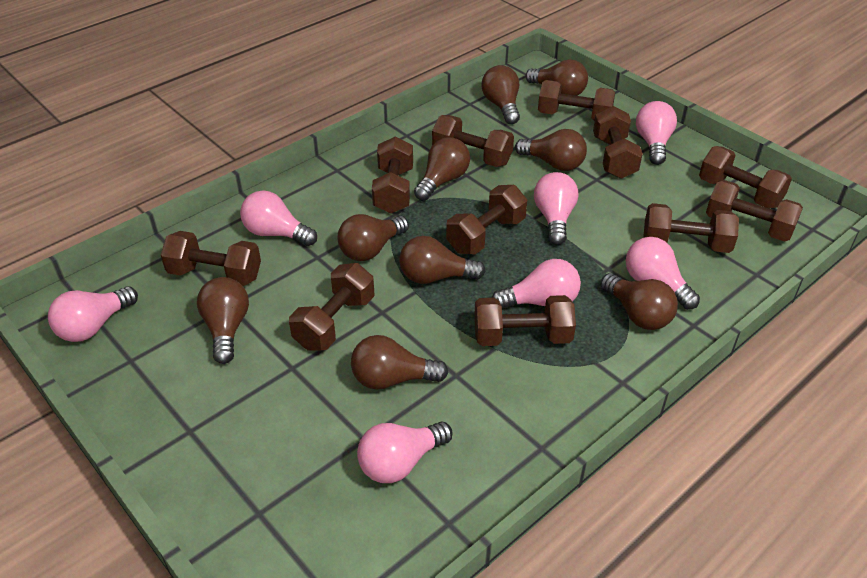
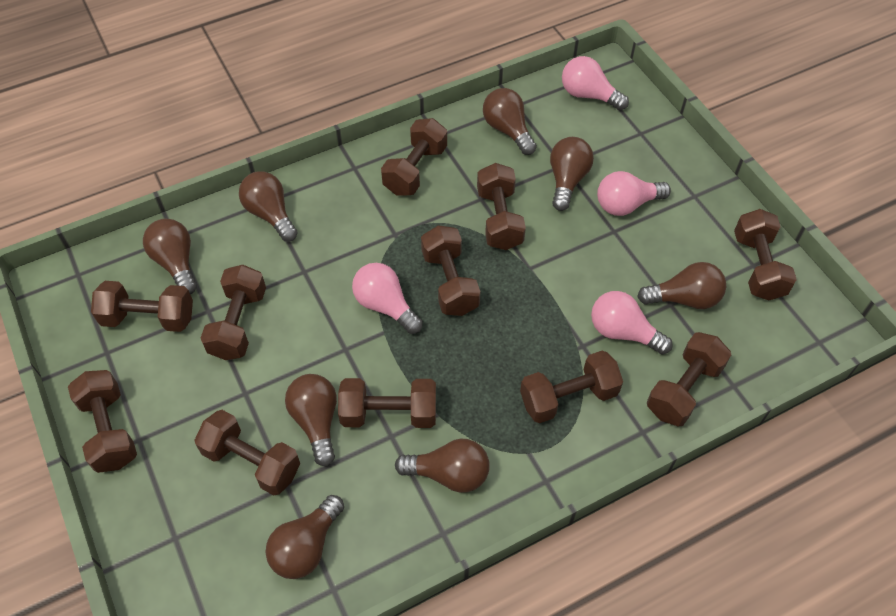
brown light bulb: 9 -> 8
pink light bulb: 7 -> 4

